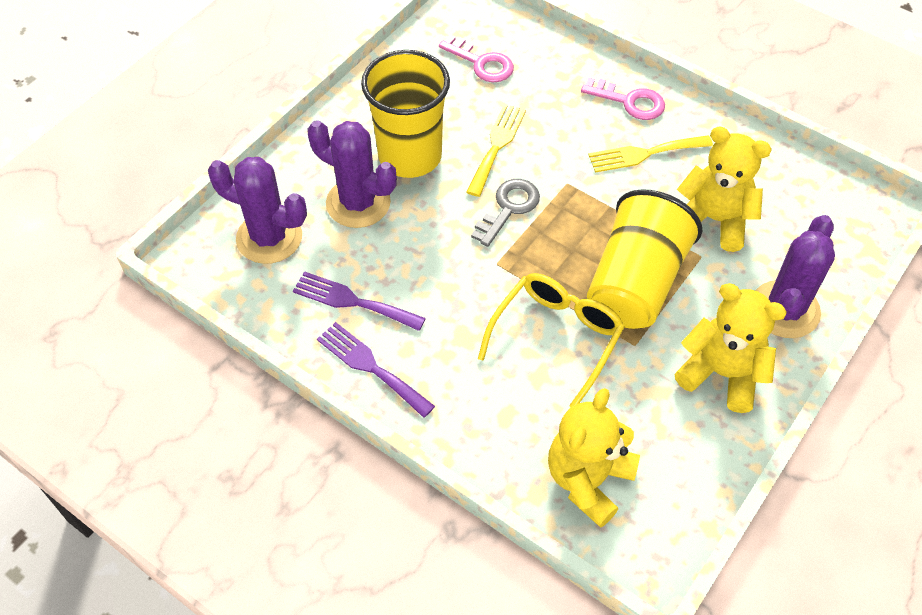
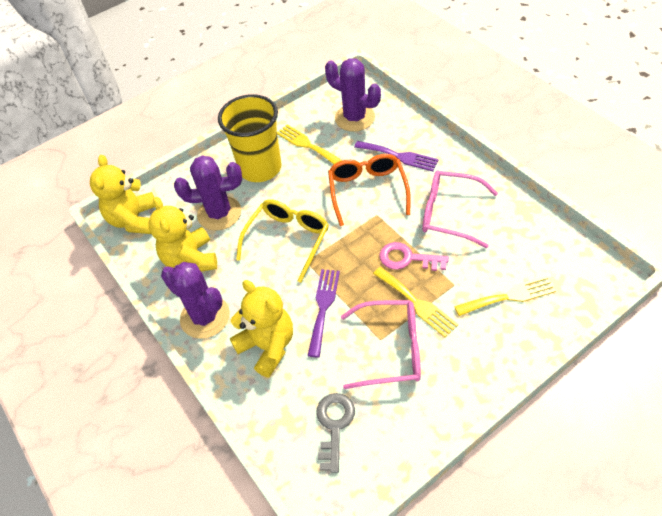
orange glasses: 0 -> 1
pink glasses: 0 -> 2
pink key: 2 -> 1
yellow cup: 2 -> 1
yellow fork: 2 -> 3

